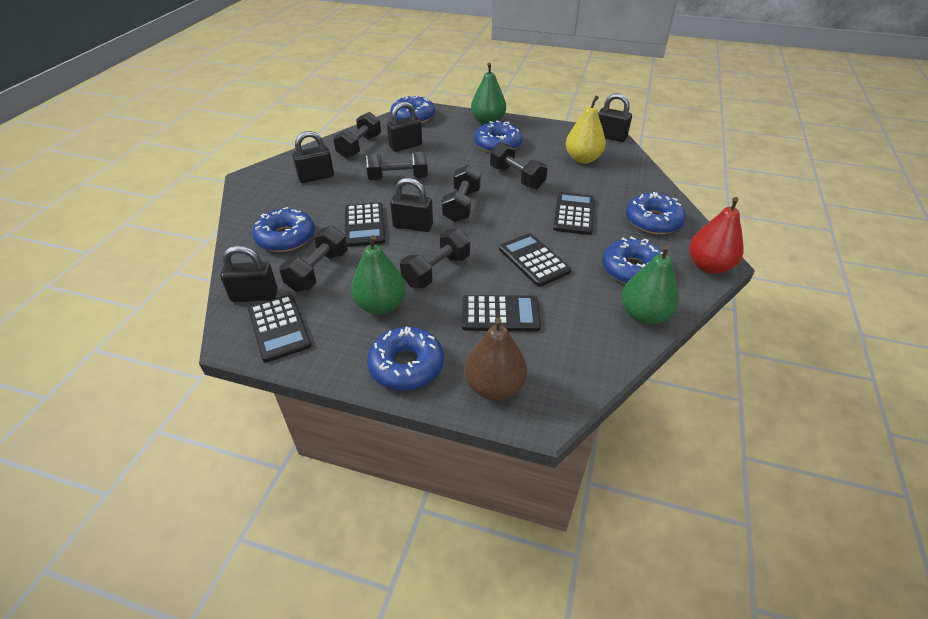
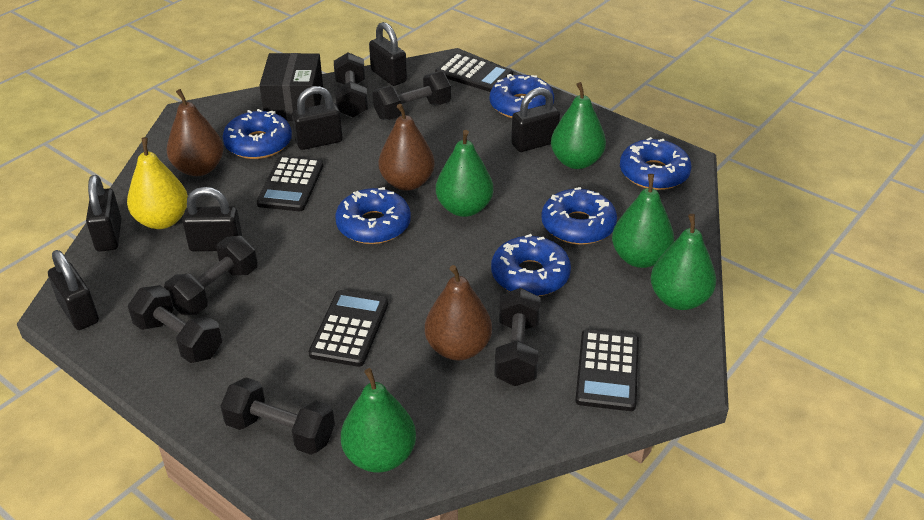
black box: 0 -> 1
black calculator: 5 -> 4
black padlock: 5 -> 6
brown pear: 1 -> 3
green pear: 3 -> 5
red pear: 1 -> 0

